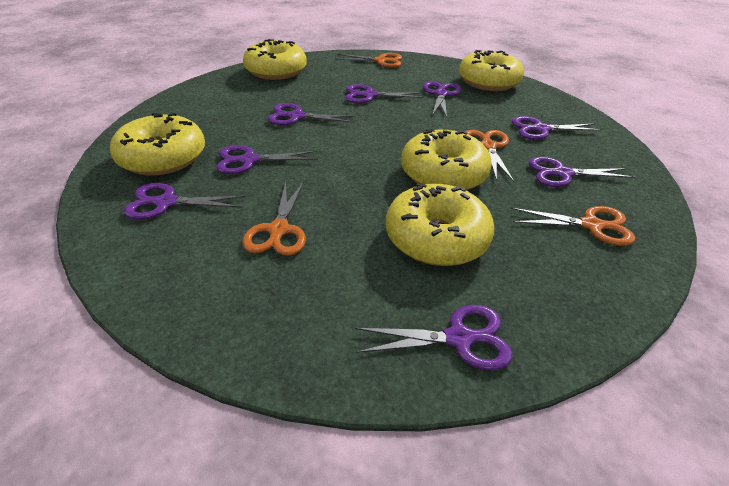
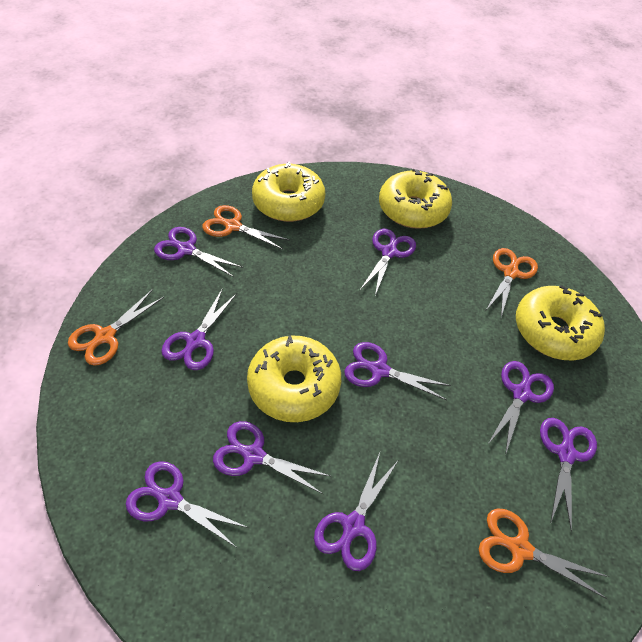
purple scissors: 8 -> 9
yellow donut: 5 -> 4

